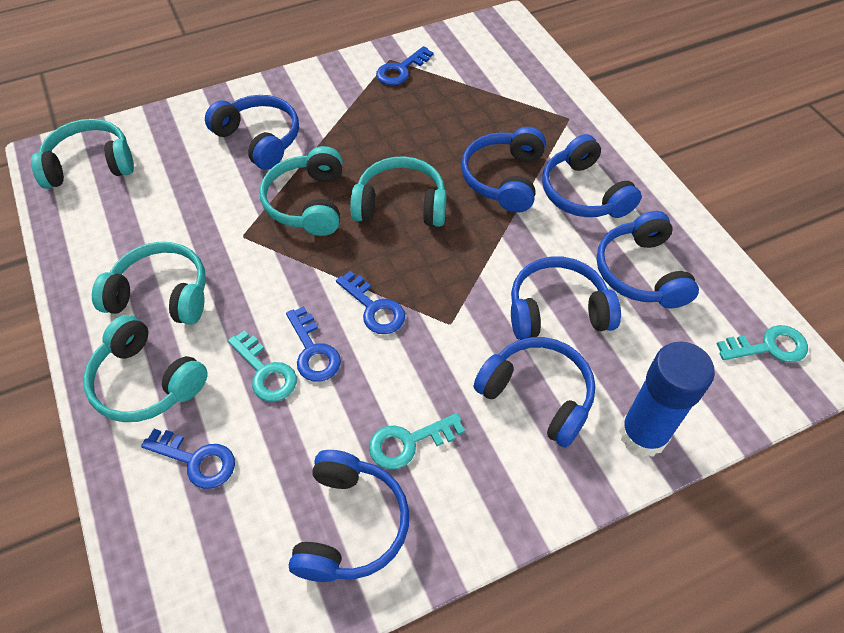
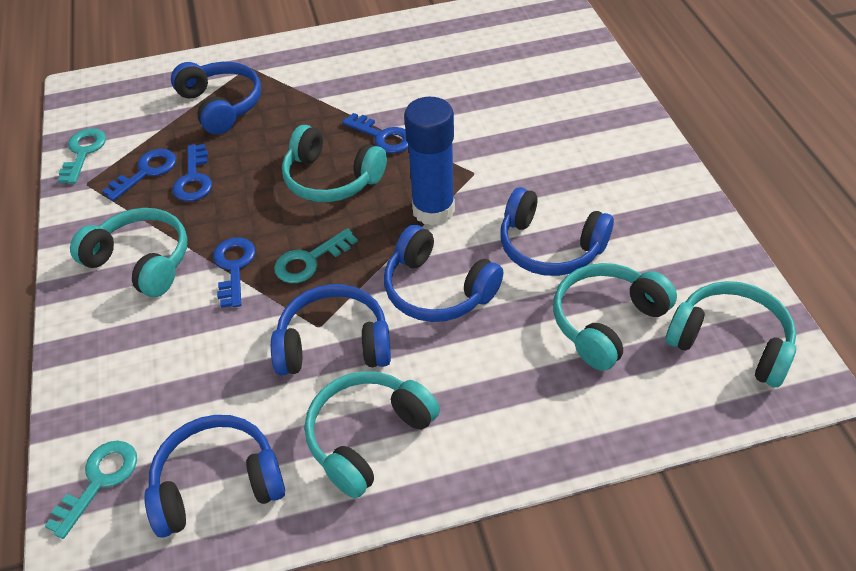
blue headphones: 7 -> 5

